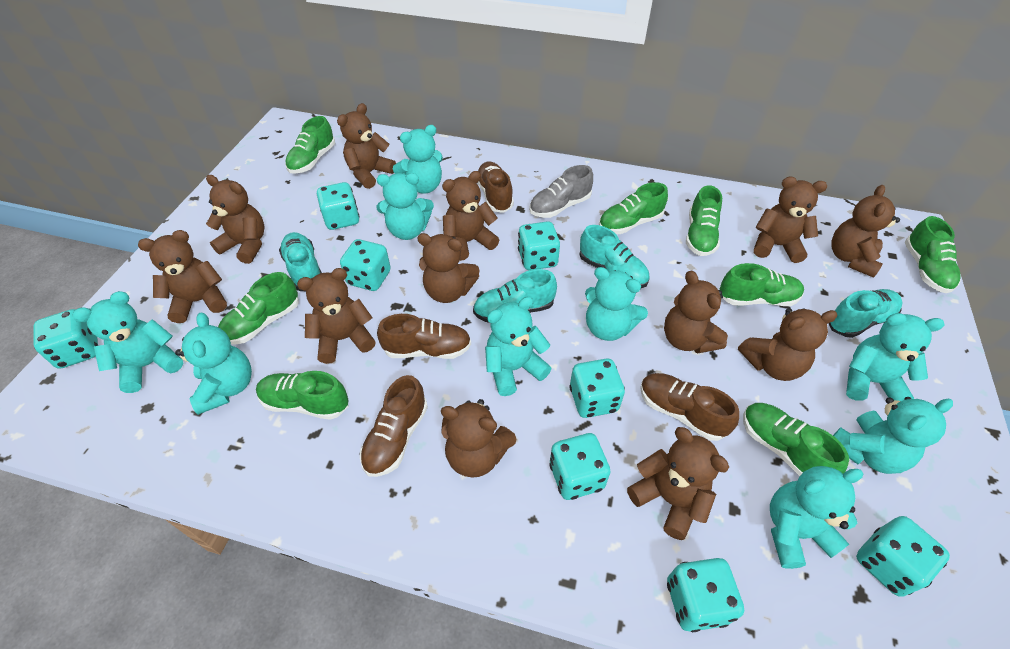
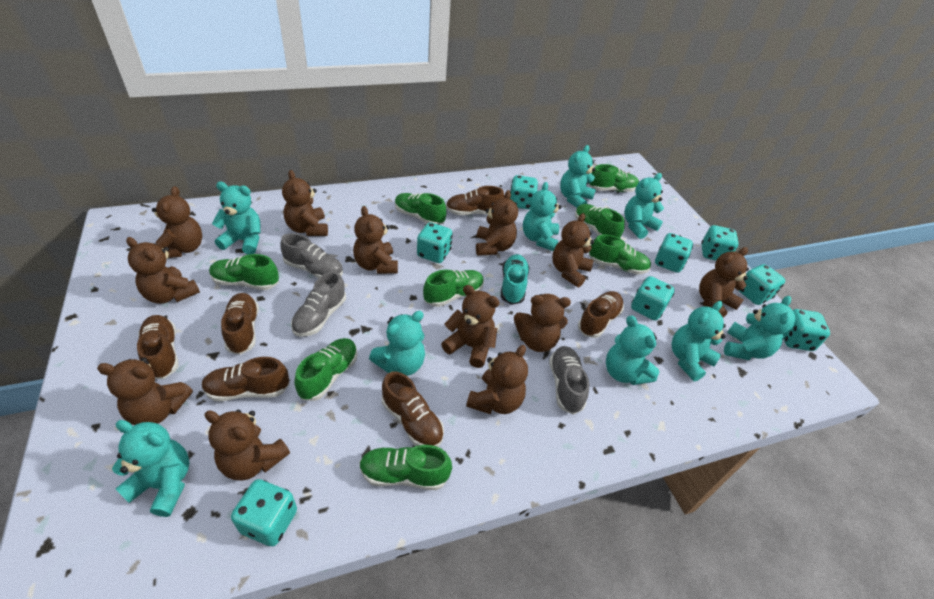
brown shoe: 4 -> 6
grey shoe: 1 -> 3
turquoise shoe: 4 -> 1

